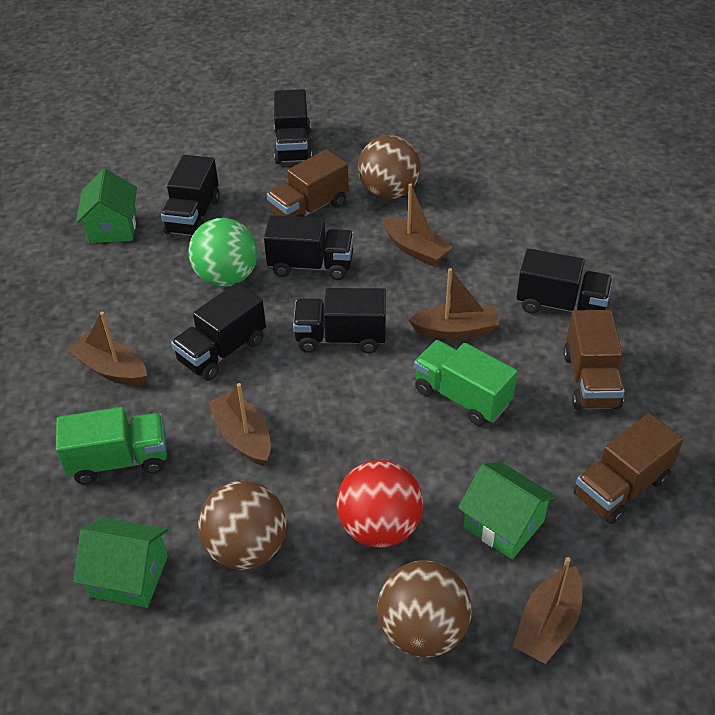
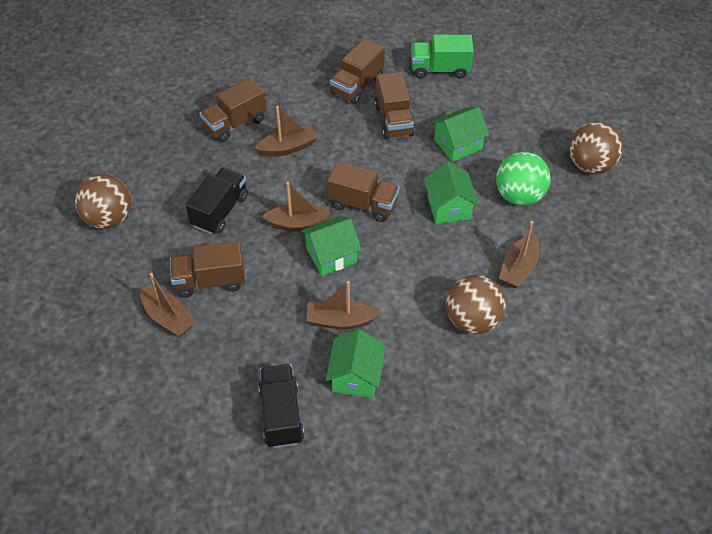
black truck: 6 -> 2
brown truck: 3 -> 5
green house: 3 -> 4
green truck: 2 -> 1
red ball: 1 -> 0

